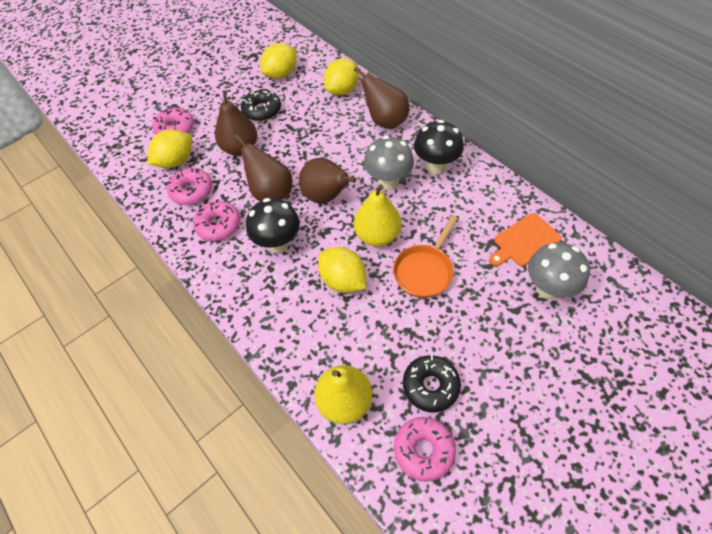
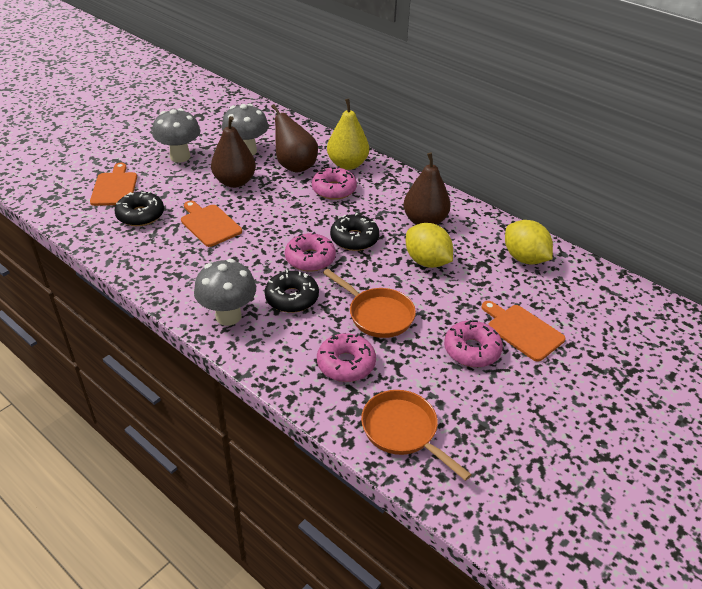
black donut: 2 -> 3
black mushroom: 2 -> 0
brown pear: 4 -> 3
grey mushroom: 2 -> 3
orange cutting board: 1 -> 3
orange pan: 1 -> 2
yellow lemon: 4 -> 2
yellow pear: 2 -> 1

